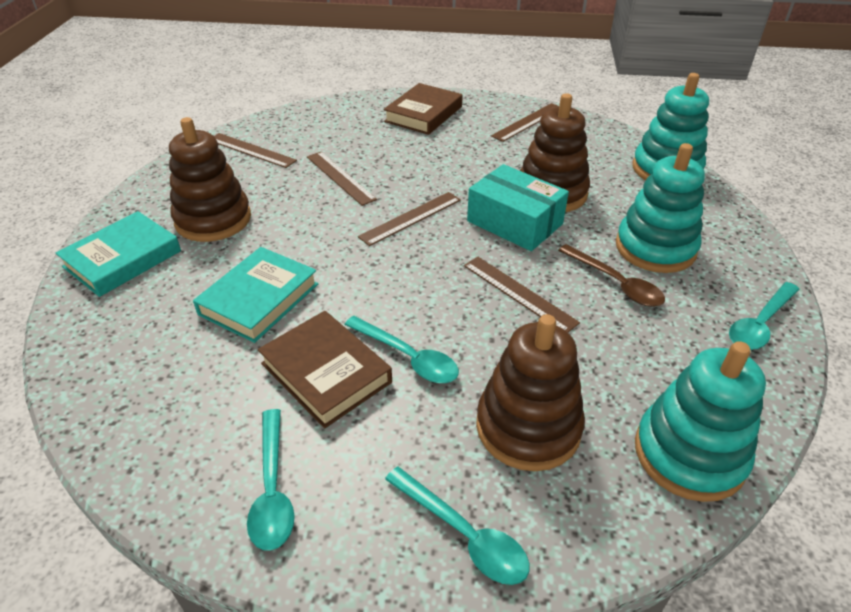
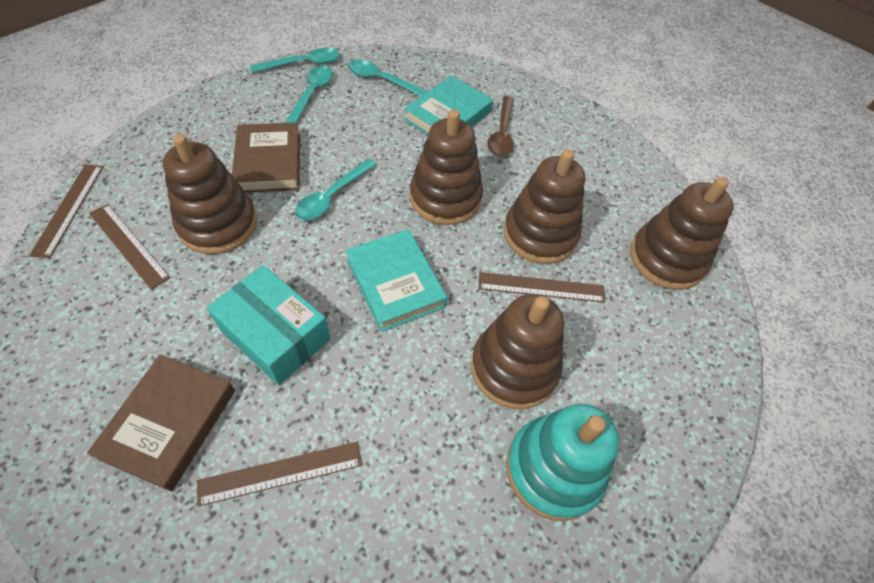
brown ruler: 5 -> 4
brown stacking toy: 3 -> 5
turquoise stacking toy: 3 -> 1

